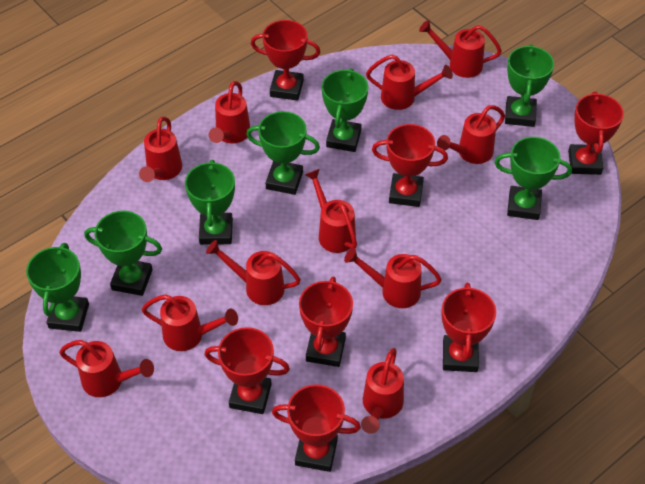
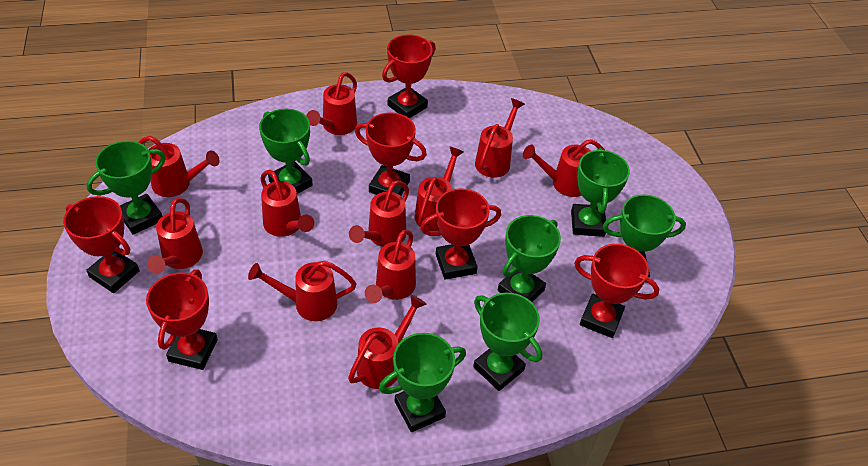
red trophy: 7 -> 6

